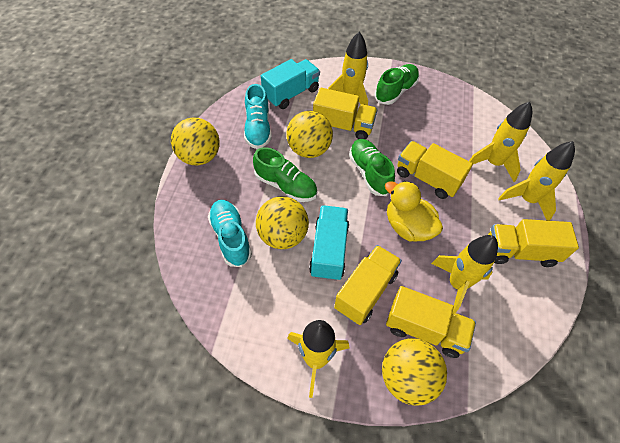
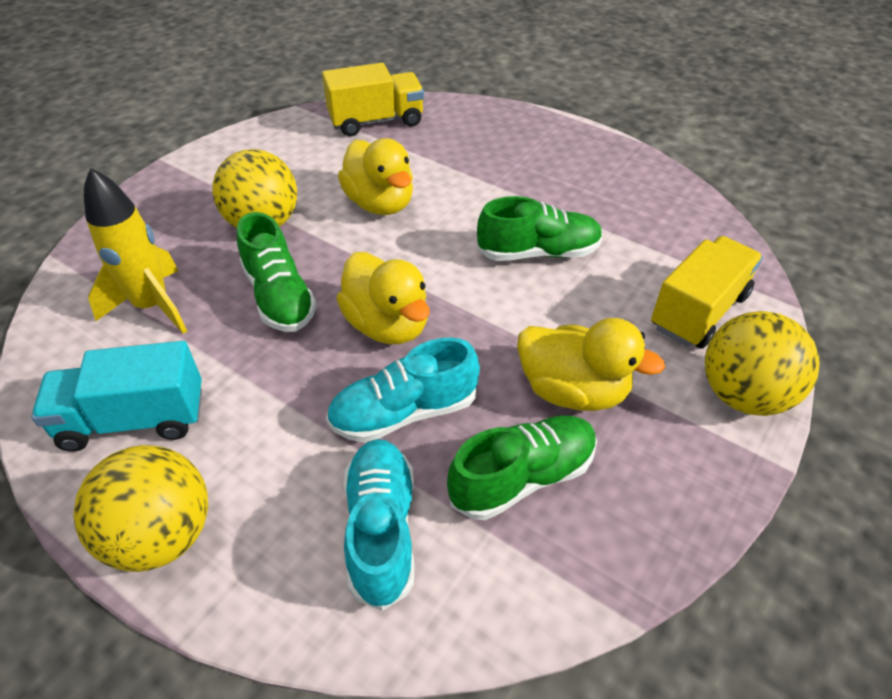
turquoise truck: 2 -> 1
yellow ball: 4 -> 3
yellow duck: 1 -> 3
yellow rocket: 5 -> 1
yellow truck: 5 -> 2

